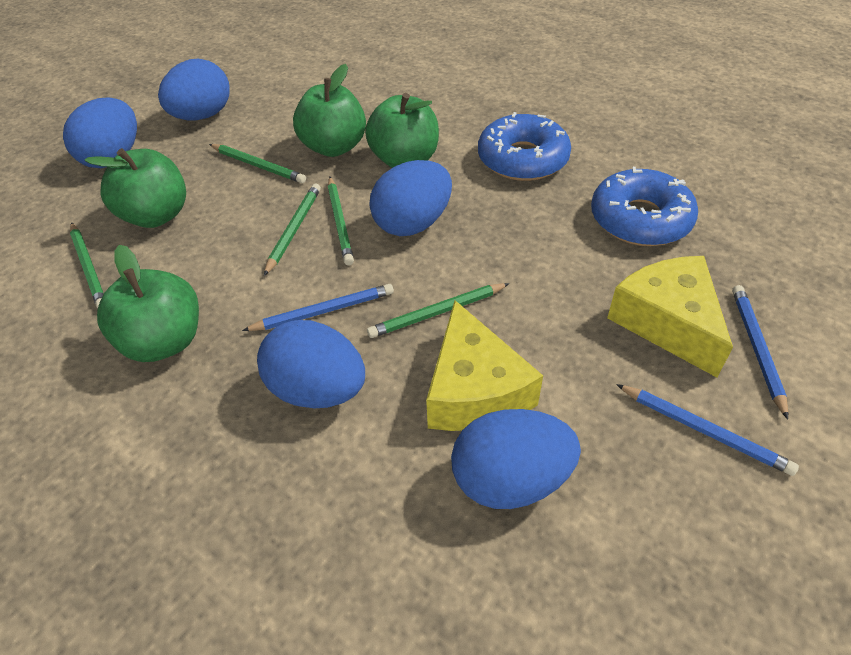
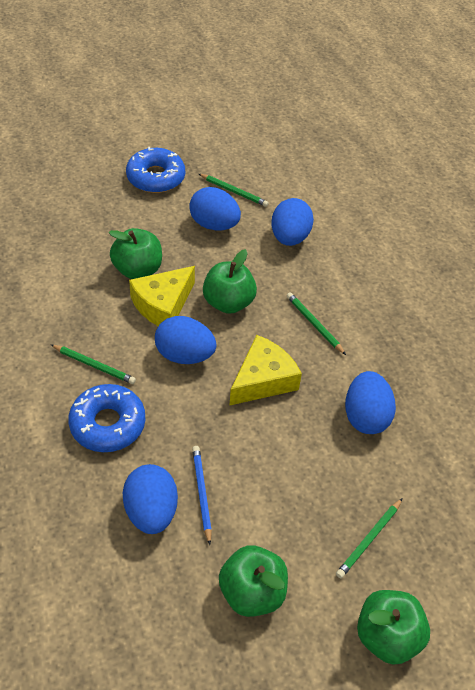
blue pencil: 3 -> 1
green pencil: 5 -> 4

